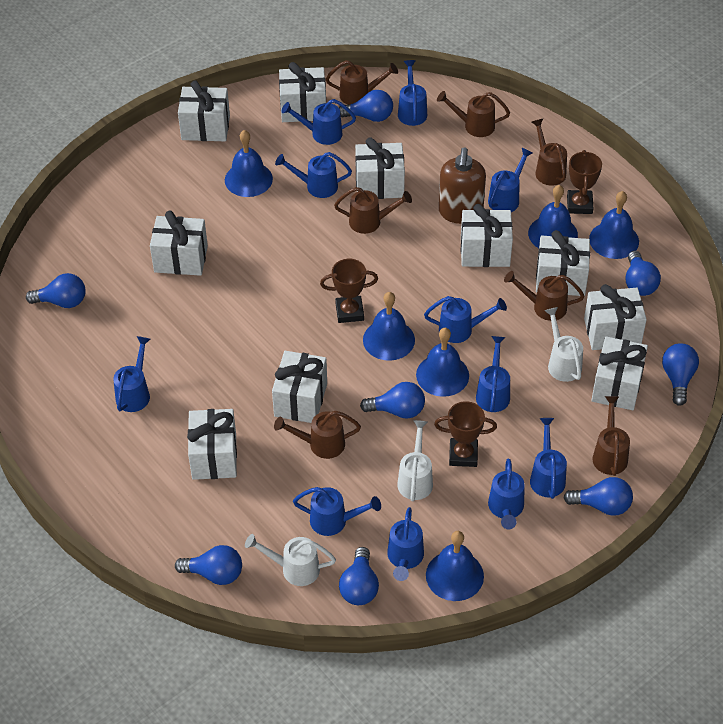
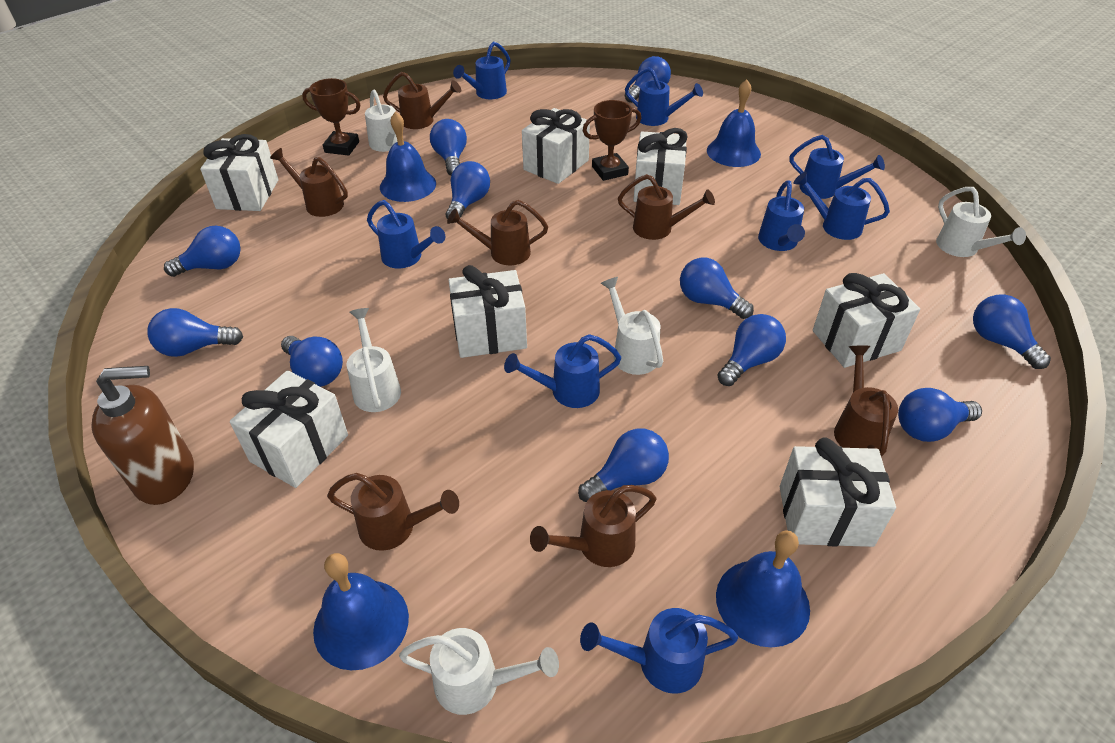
blue bell: 6 -> 4
blue light bulb: 8 -> 11
blue watering can: 11 -> 8
brown trophy: 3 -> 2
white gift: 10 -> 7
white watering can: 3 -> 5

